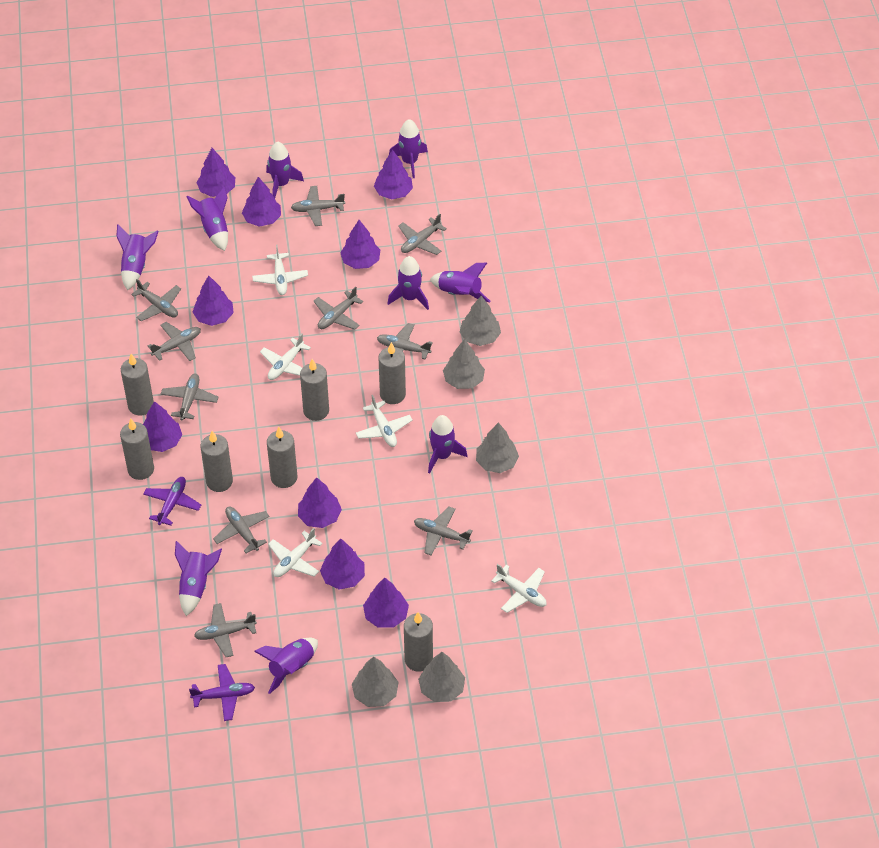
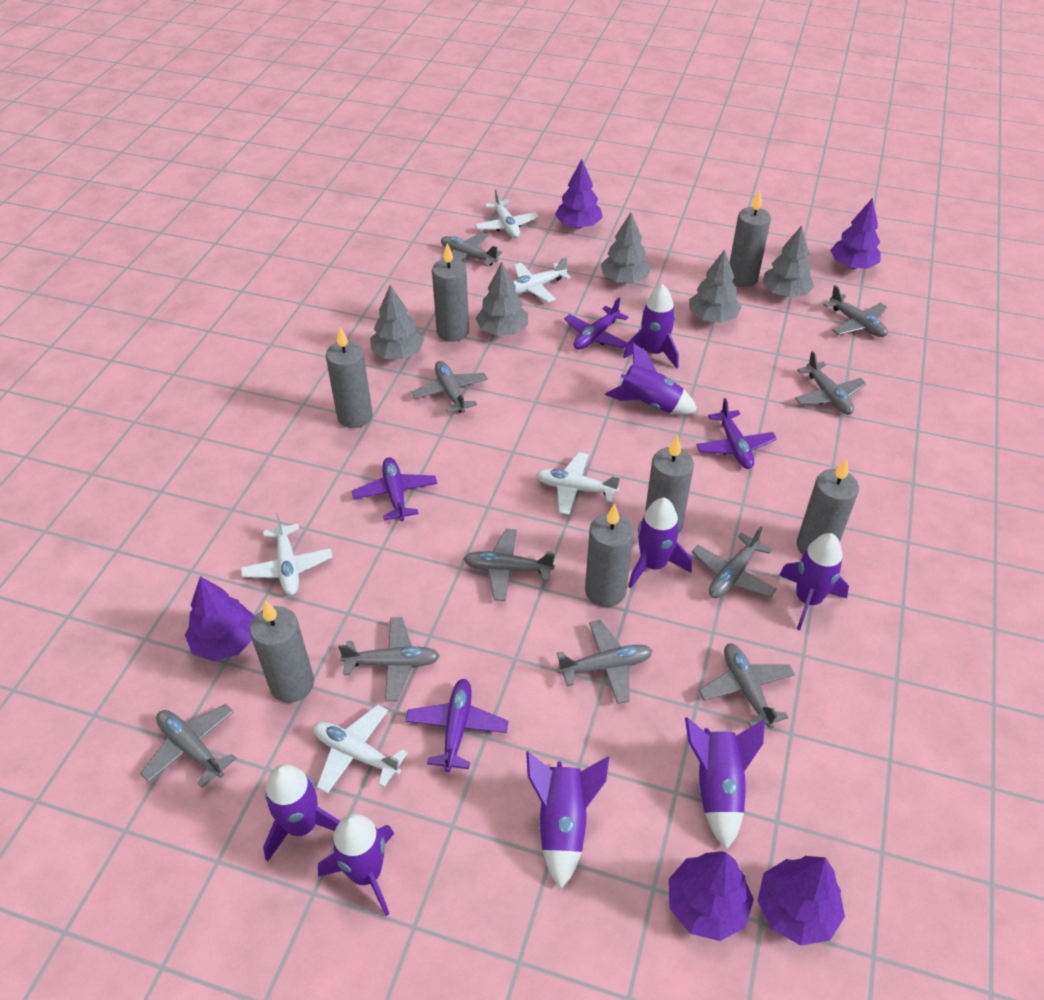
purple plane: 2 -> 4
purple rocket: 9 -> 8
purple tree: 9 -> 5

